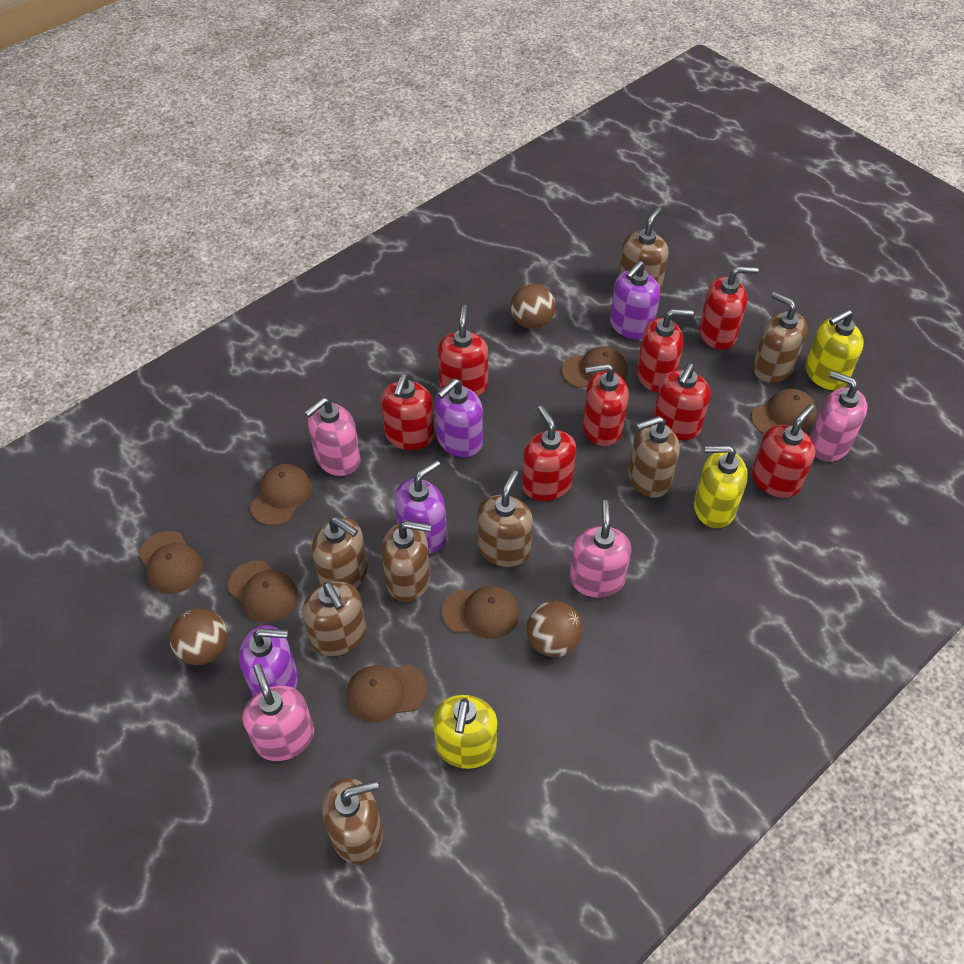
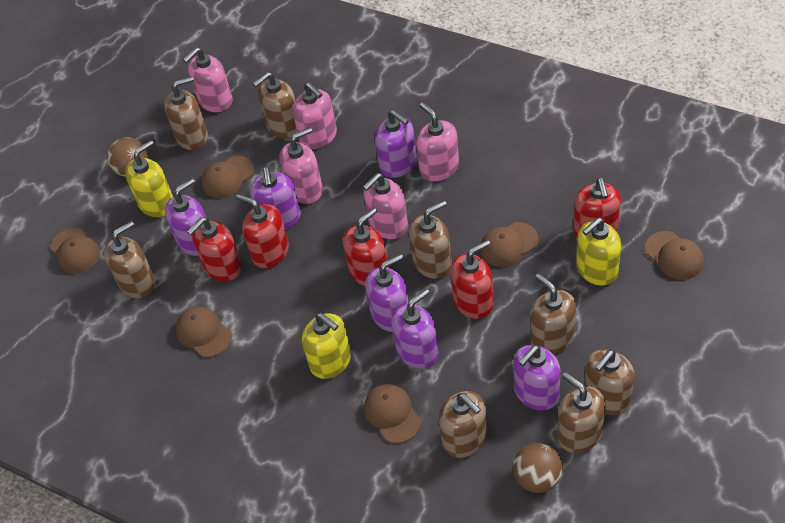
brown ball: 3 -> 2
brown cap: 7 -> 6
pink soap dispenser: 4 -> 5
purple soap dispenser: 4 -> 6
red soap dispenser: 8 -> 5

